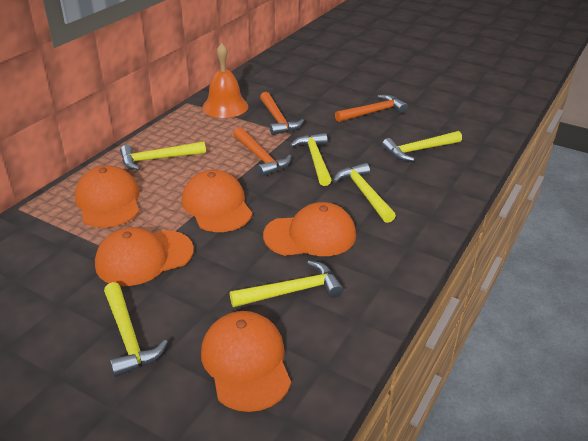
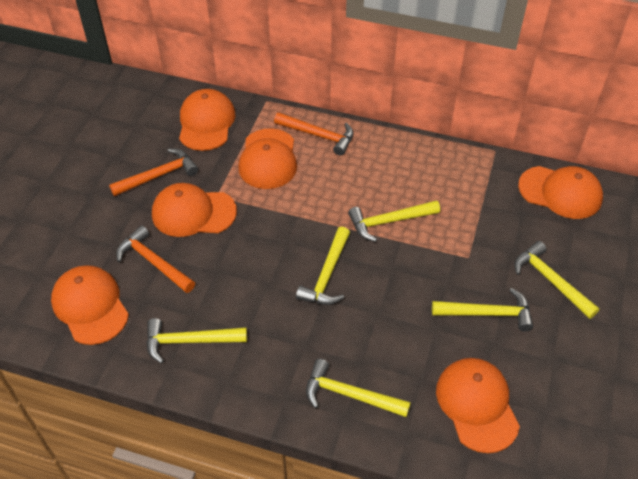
orange bell: 1 -> 0
orange cap: 5 -> 6

